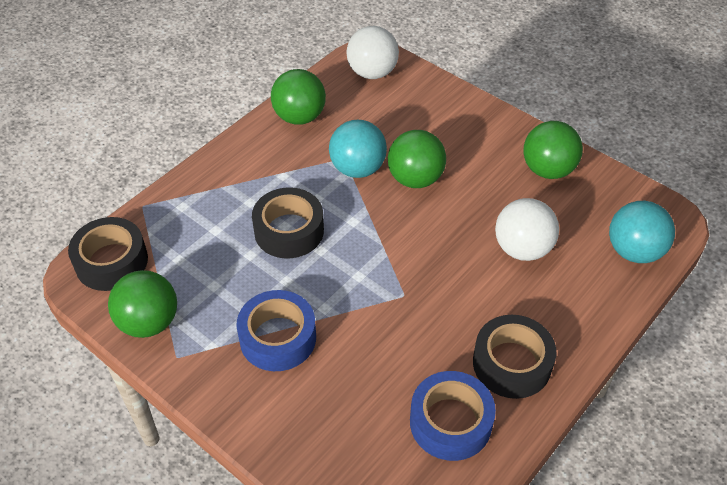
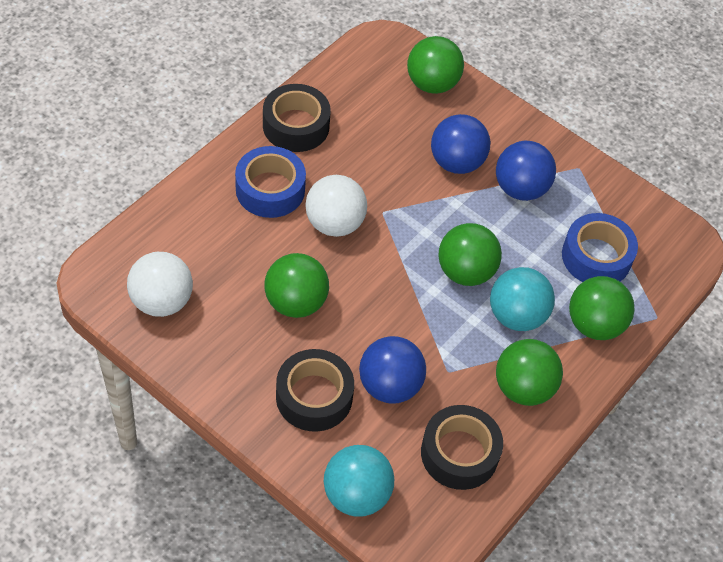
blue ball: 0 -> 3
green ball: 4 -> 5

